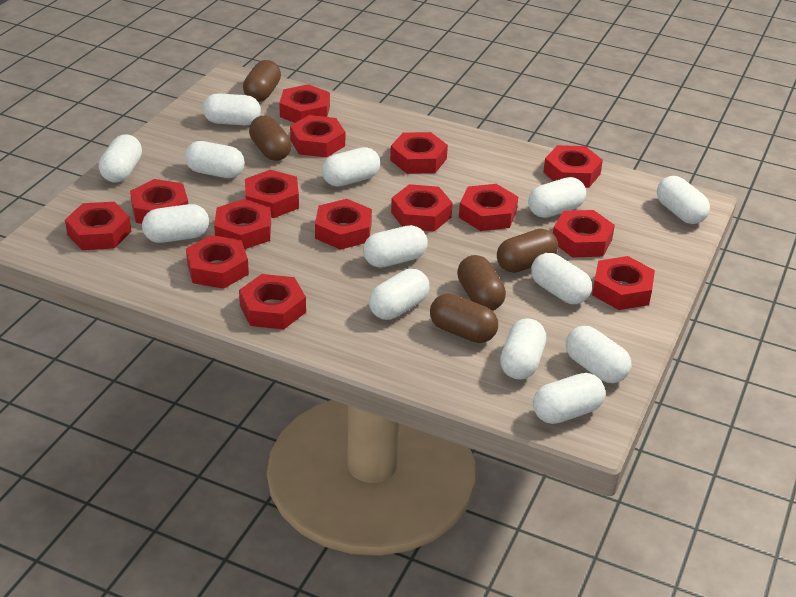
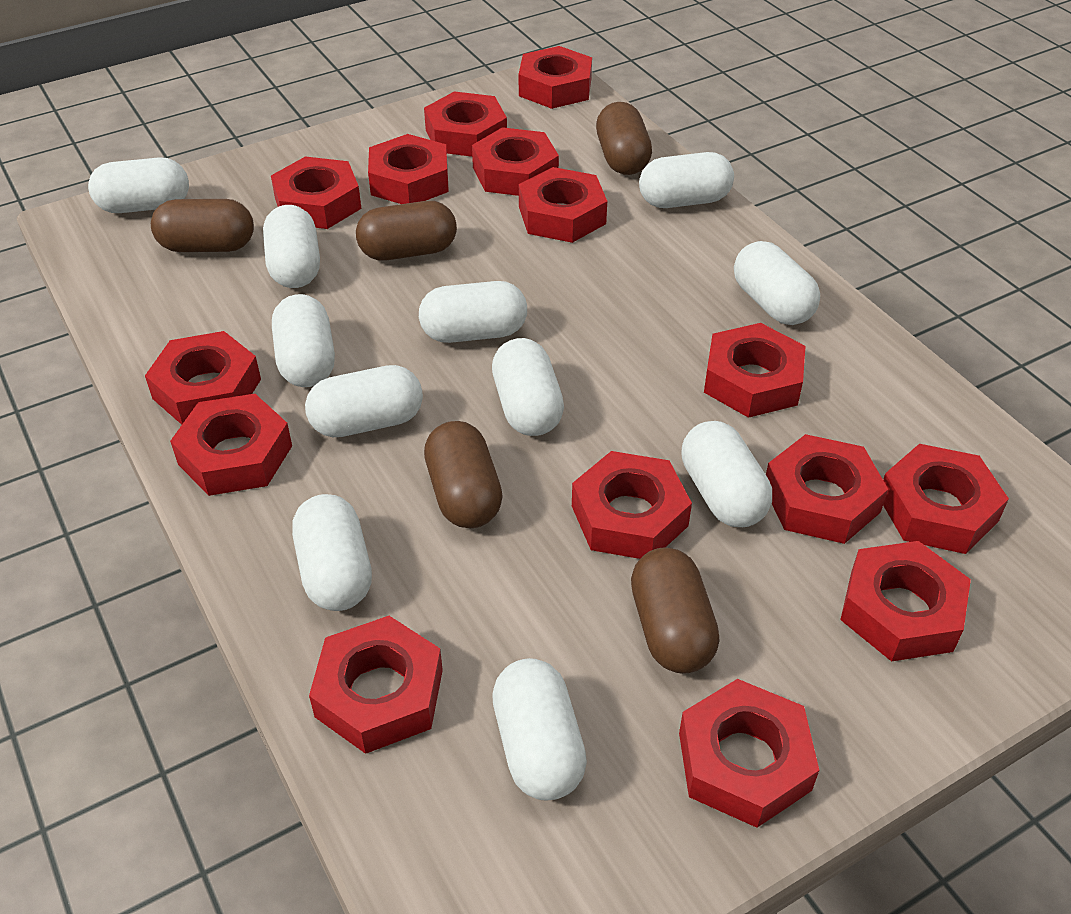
white capsule: 13 -> 11

